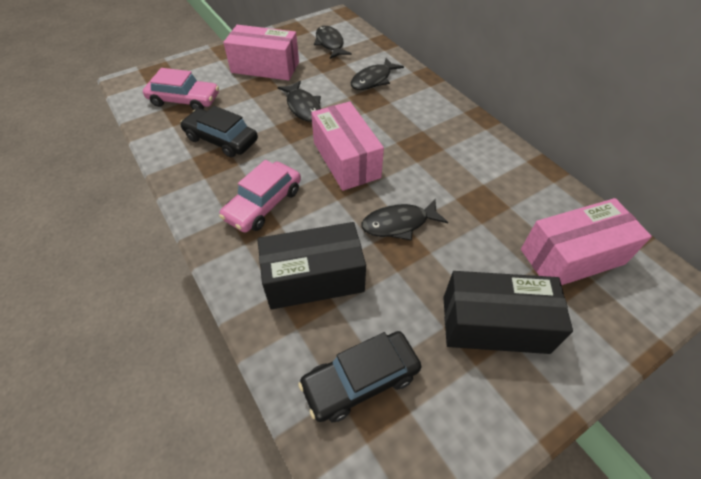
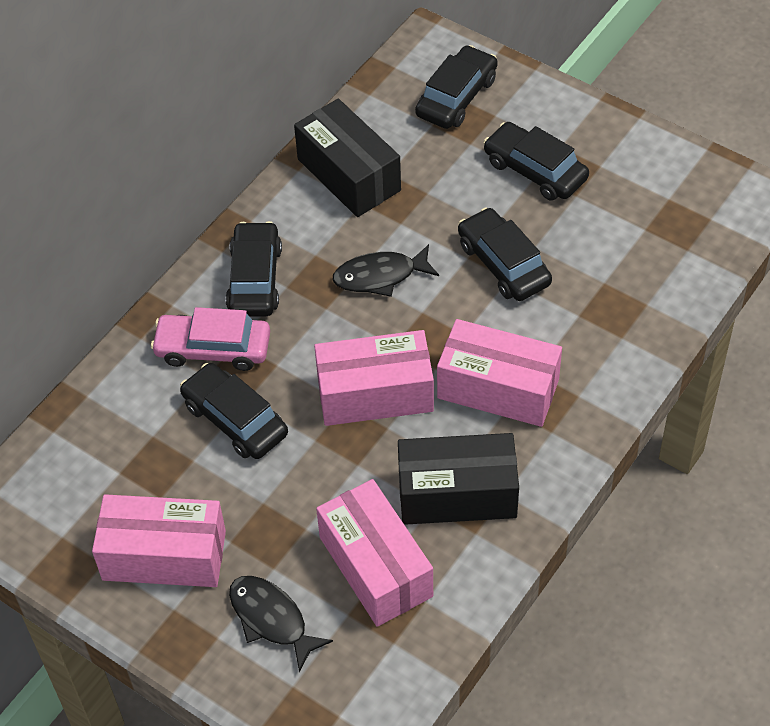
black car: 2 -> 5
black fish: 4 -> 2
pink box: 3 -> 4
pink car: 2 -> 1

